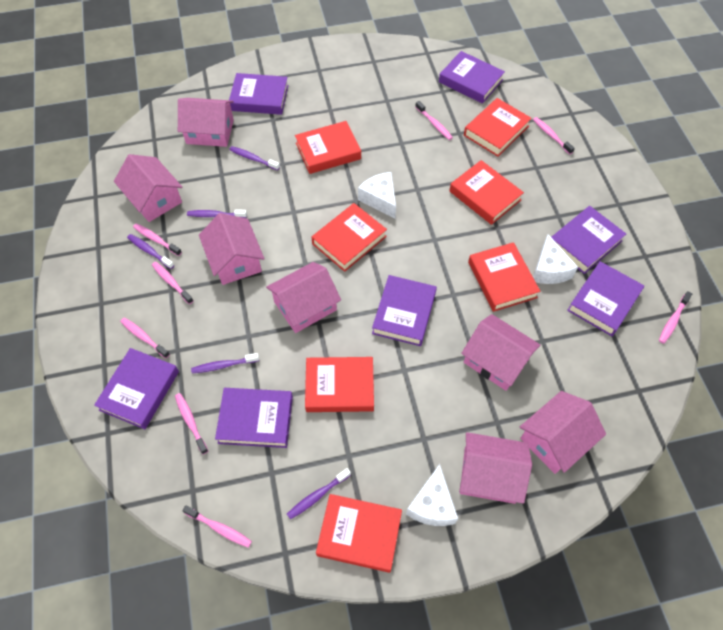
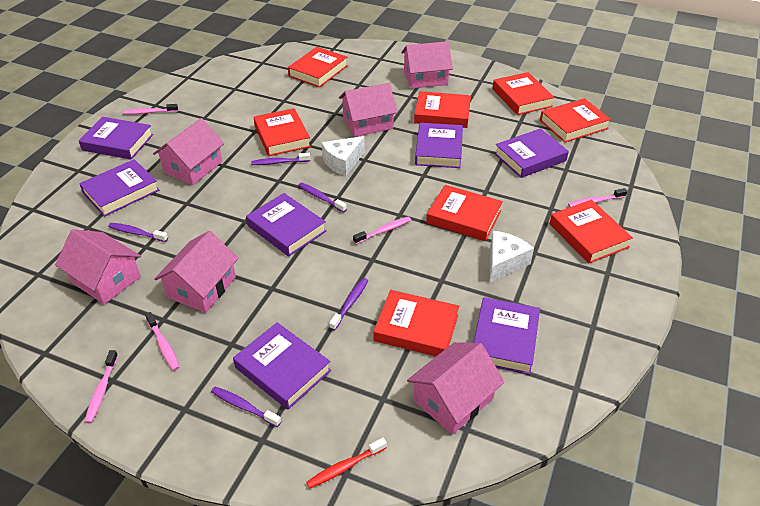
pink house: 7 -> 6
pink toothbrush: 8 -> 5
red book: 7 -> 8
red toothbrush: 0 -> 1
white cheese: 3 -> 2

